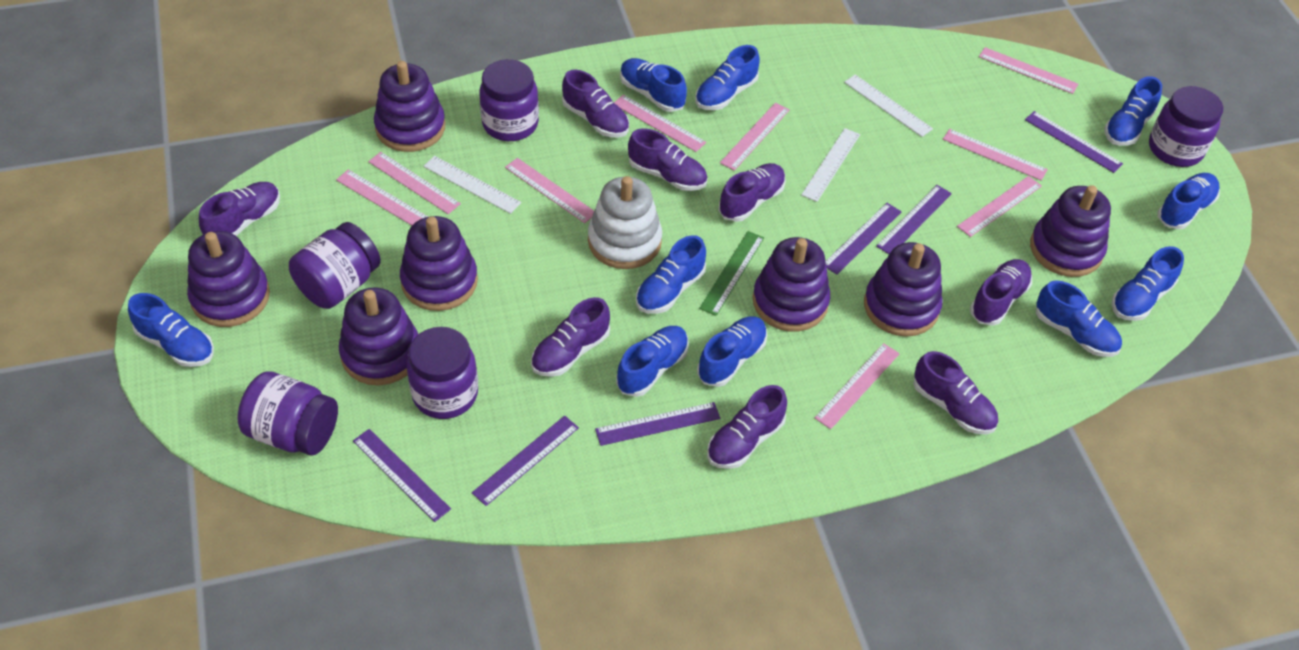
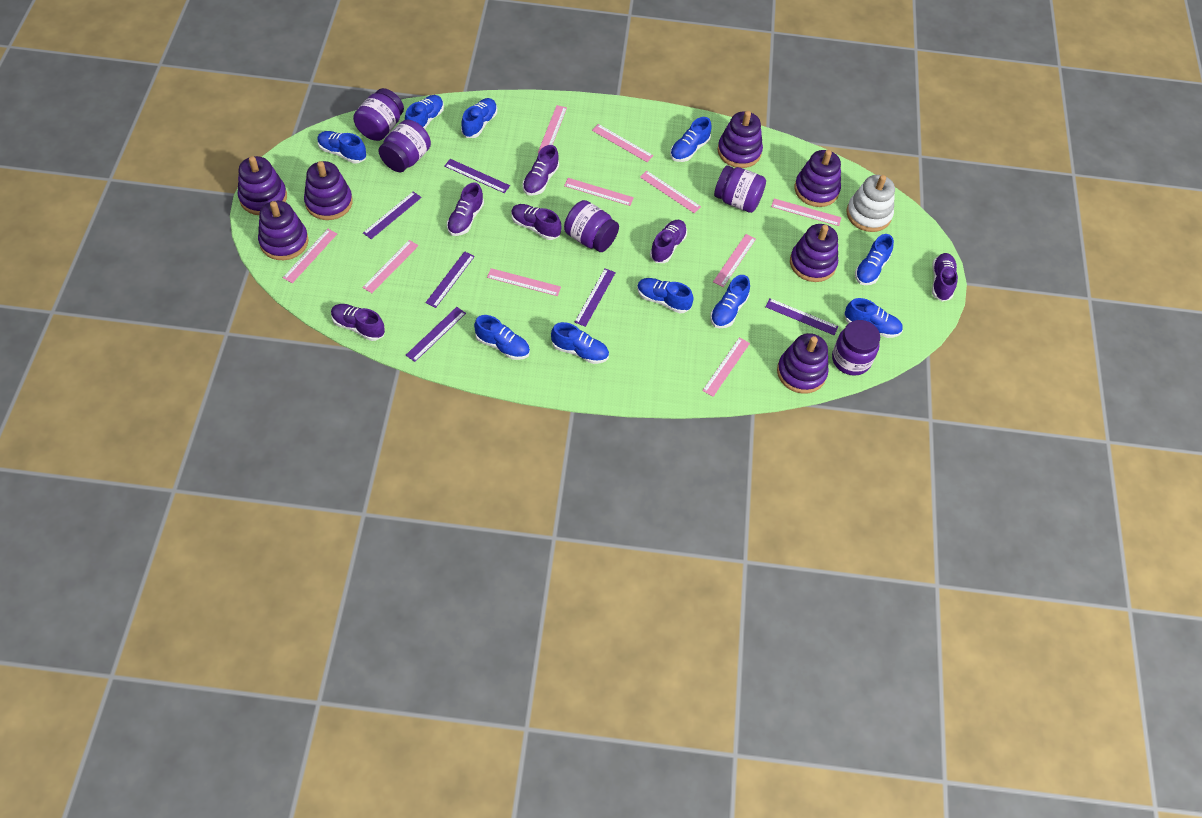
green ruler: 1 -> 0
pink ruler: 9 -> 10
purple shoe: 8 -> 6
white ruler: 3 -> 0

